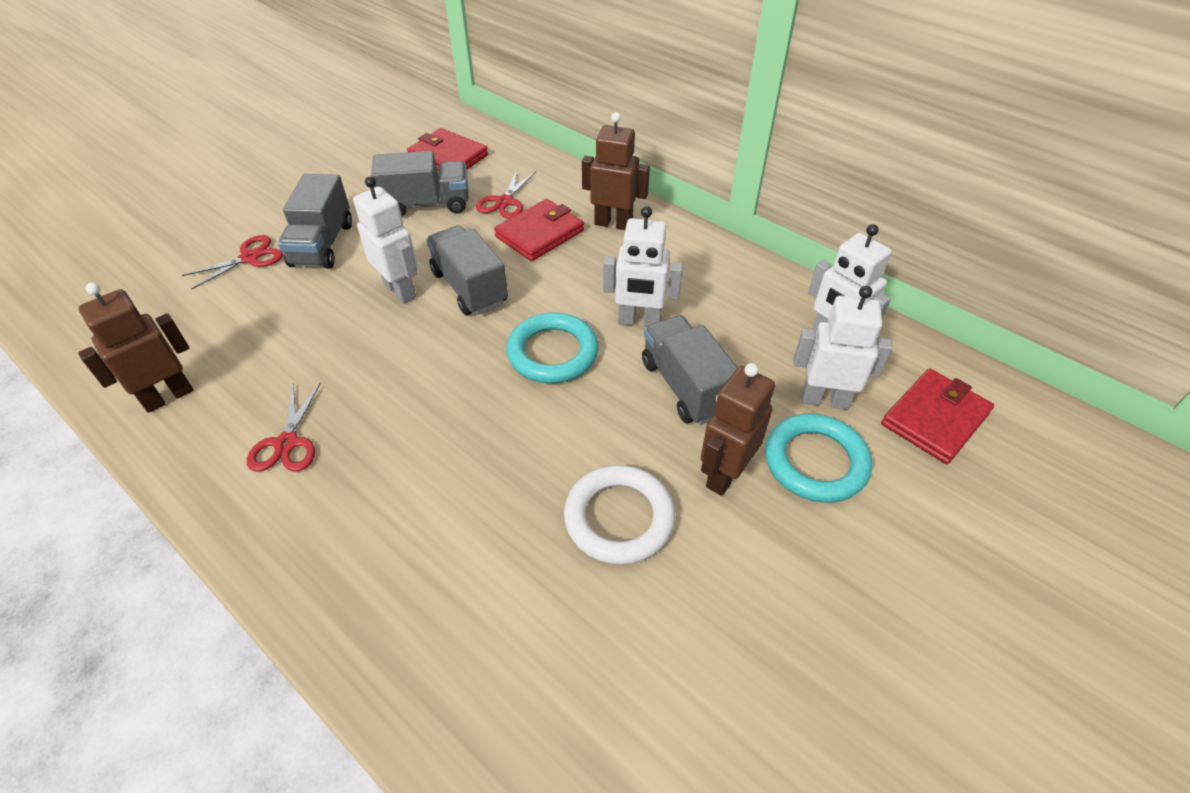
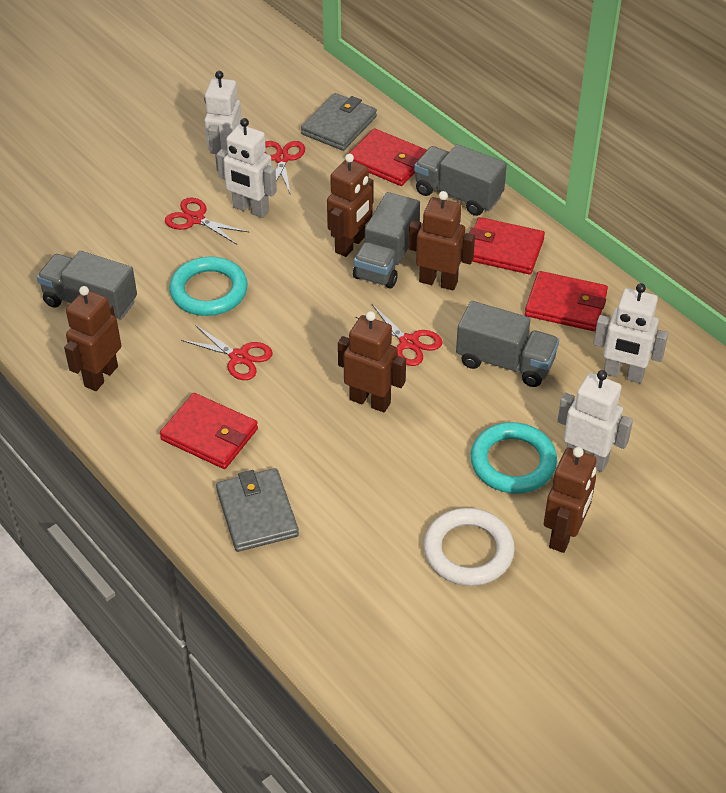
brown robot: 3 -> 5
grey wallet: 0 -> 2
red scissors: 3 -> 4
red wallet: 3 -> 4

